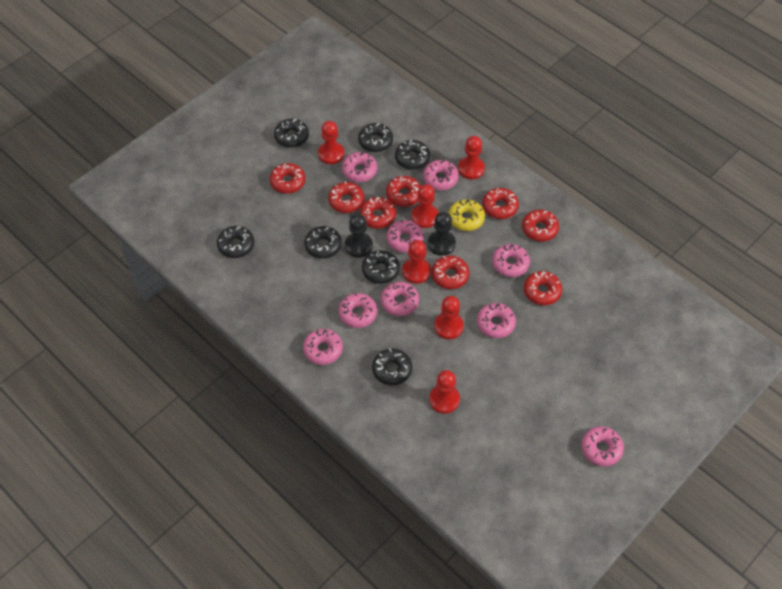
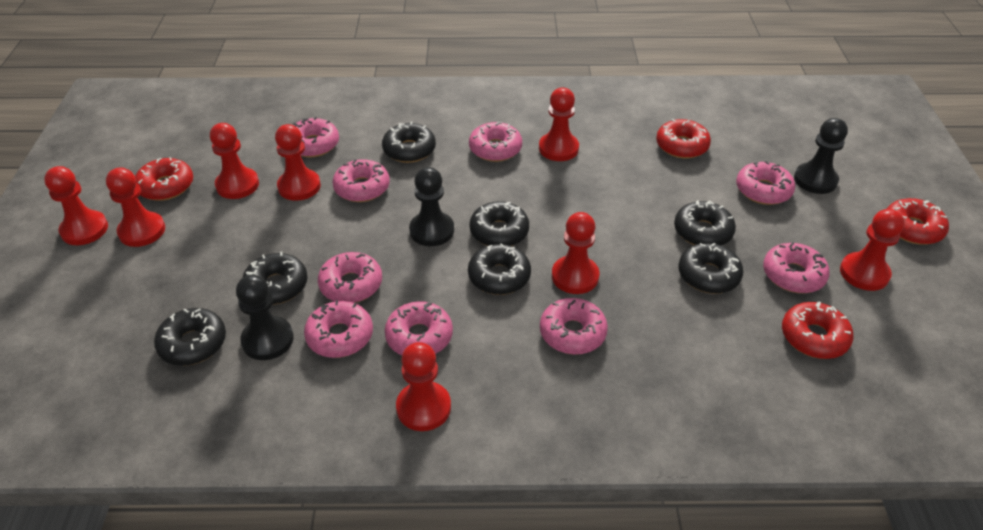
black pawn: 2 -> 3
red donut: 8 -> 4
red pawn: 6 -> 8
yellow donut: 1 -> 0

